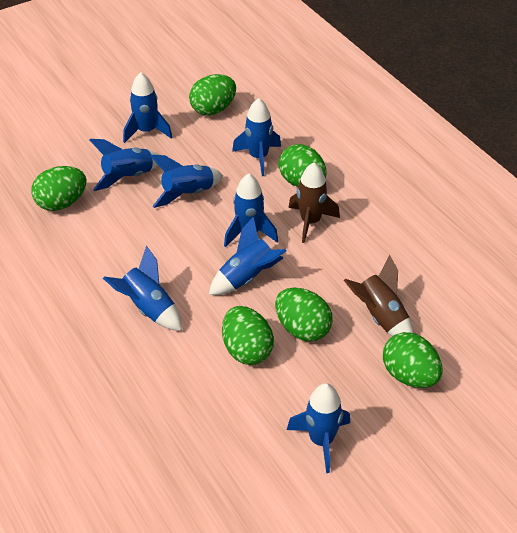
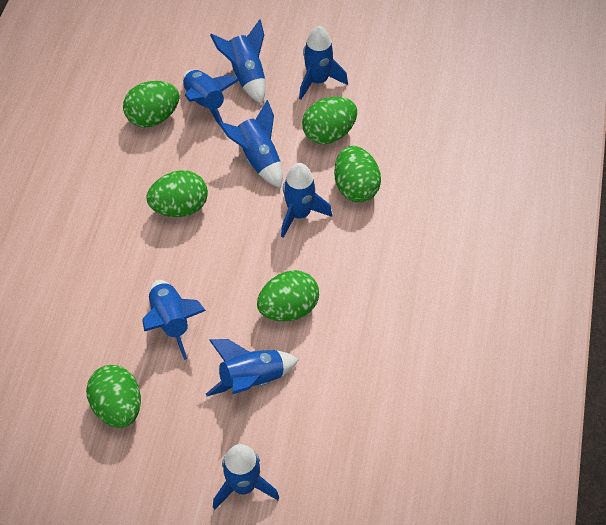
brown rocket: 2 -> 0

